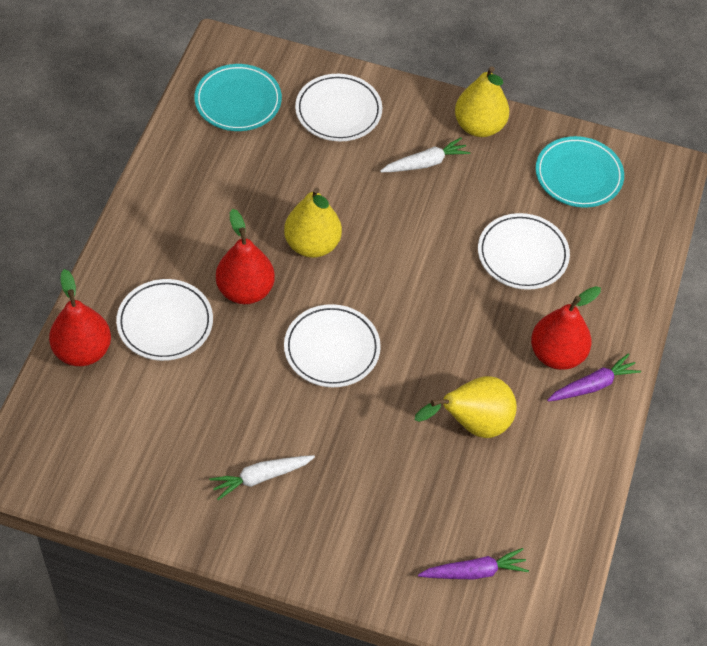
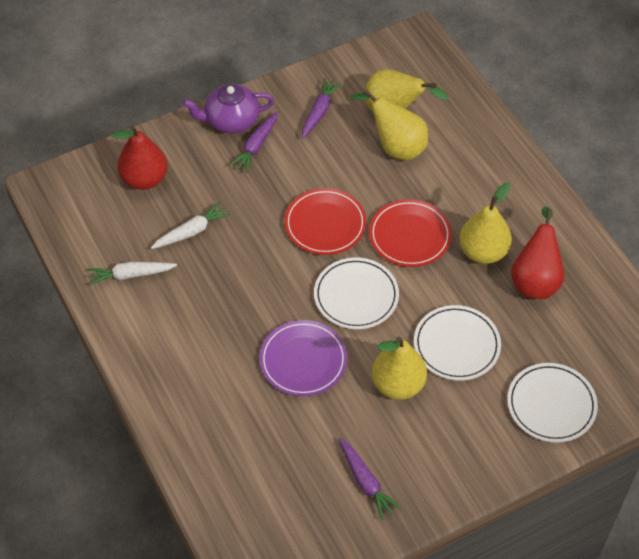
purple carrot: 2 -> 3
purple plate: 0 -> 1
purple teapot: 0 -> 1
red pear: 3 -> 2
red plate: 0 -> 2
turquoise plate: 2 -> 0
white plate: 4 -> 3
yellow pear: 3 -> 4

